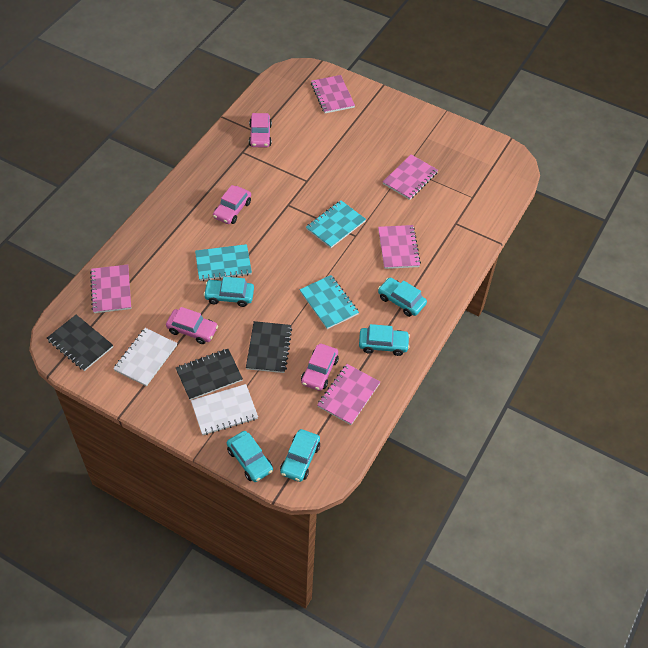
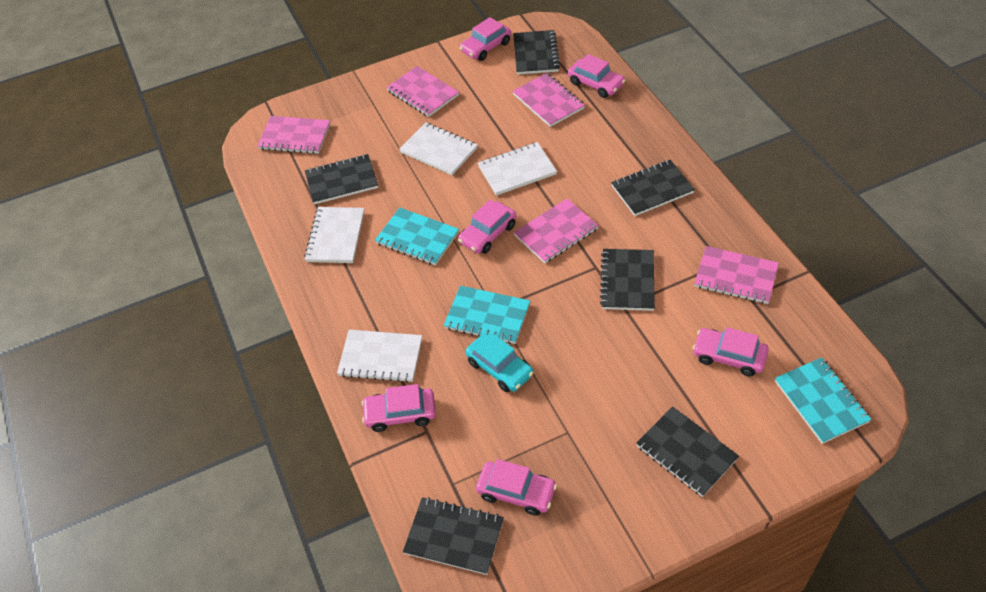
black notebook: 3 -> 6
pink car: 4 -> 6
turquoise car: 5 -> 1
white notebook: 2 -> 4

